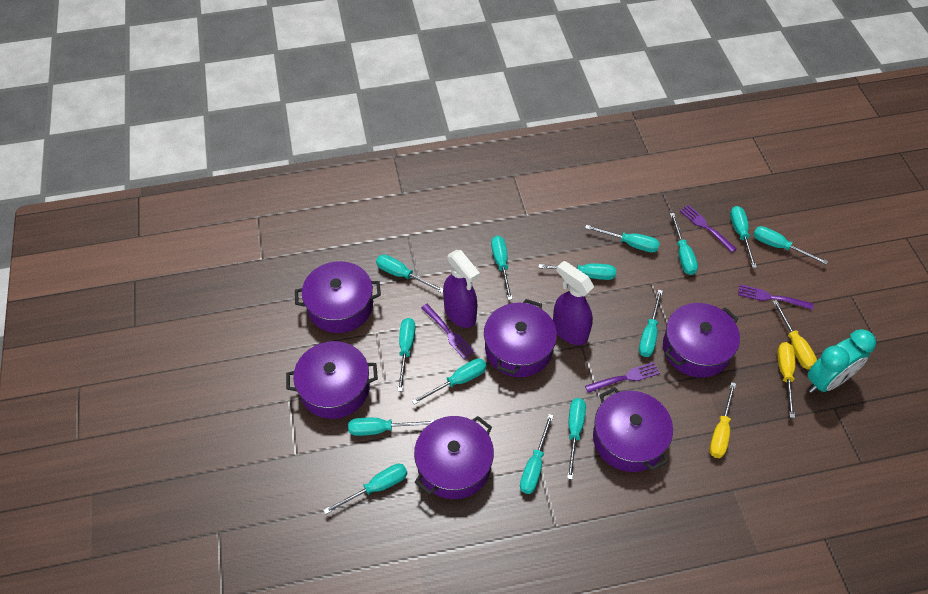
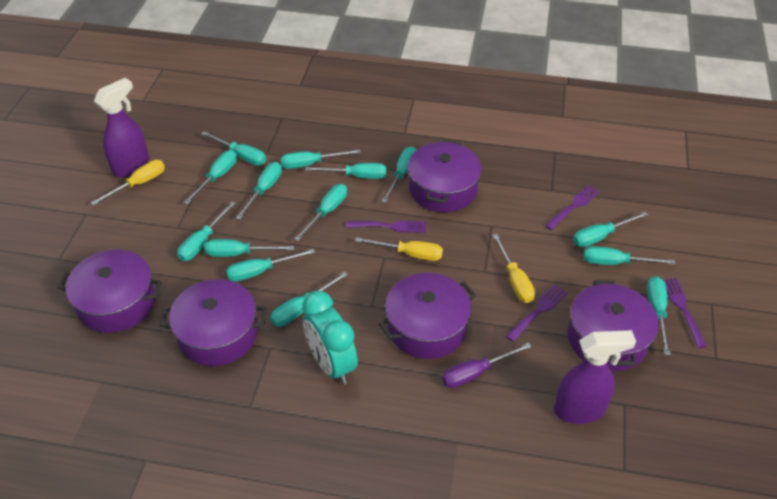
purple pot: 6 -> 5
purple screwdriver: 0 -> 1

